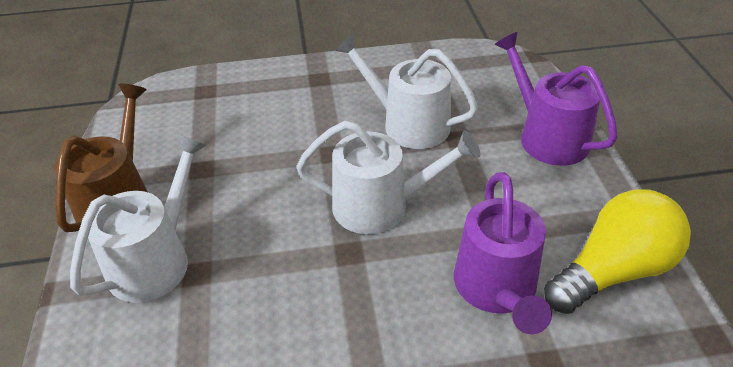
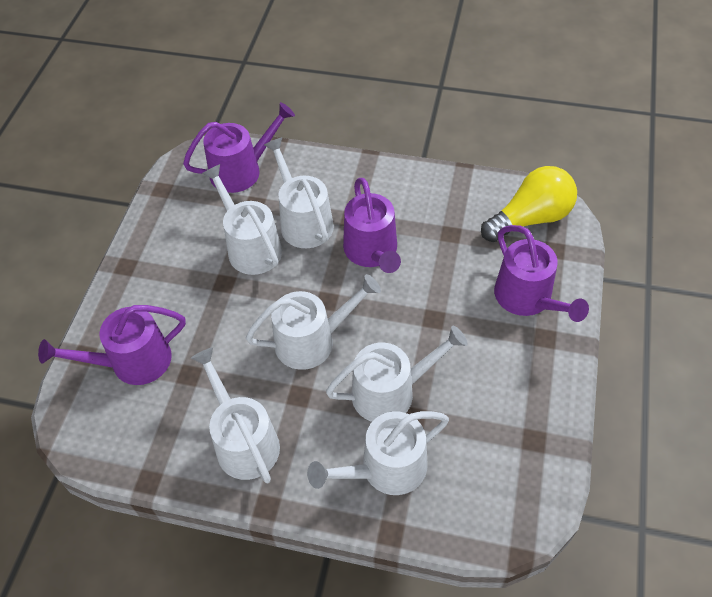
brown watering can: 1 -> 0
purple watering can: 2 -> 4
white watering can: 3 -> 6

